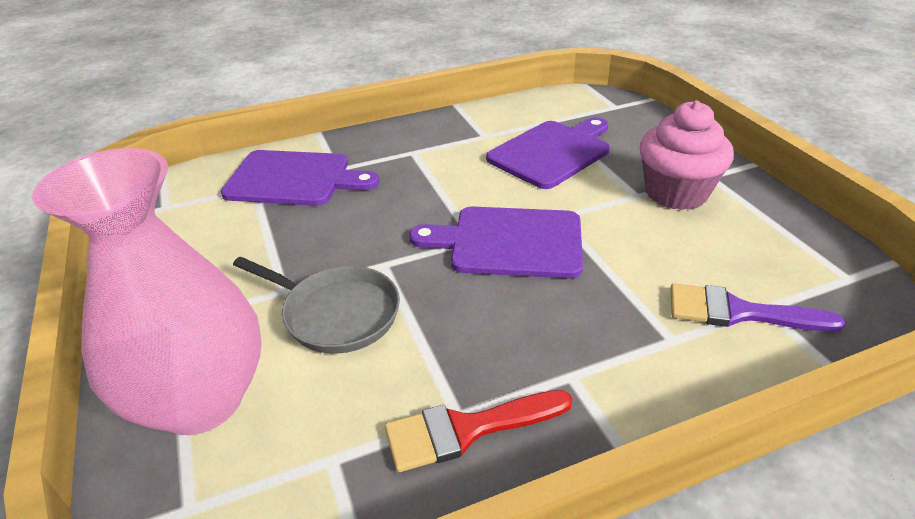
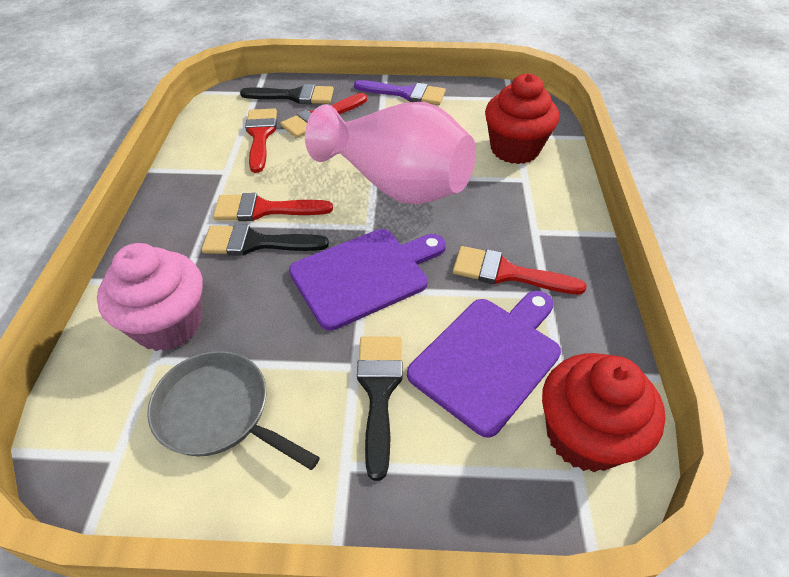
black brush: 0 -> 3
purple cutting board: 3 -> 2
red brush: 1 -> 4
red cupcake: 0 -> 2

